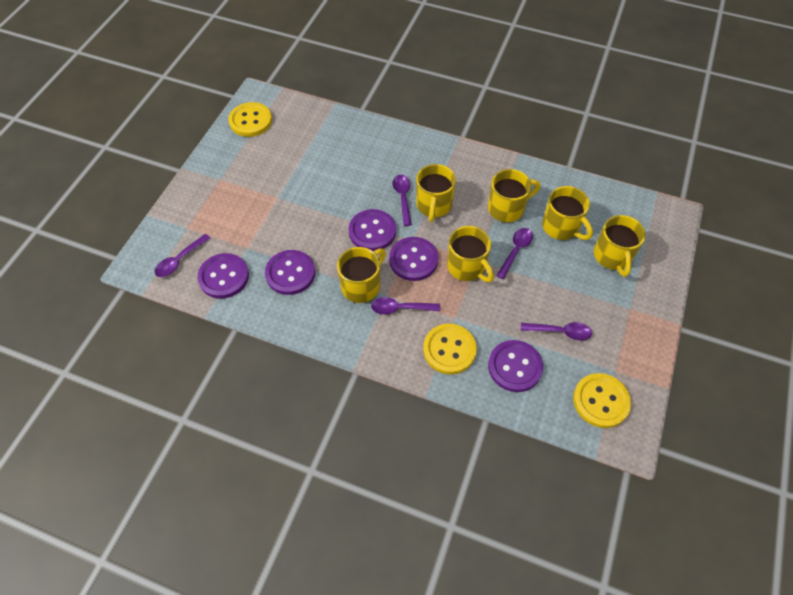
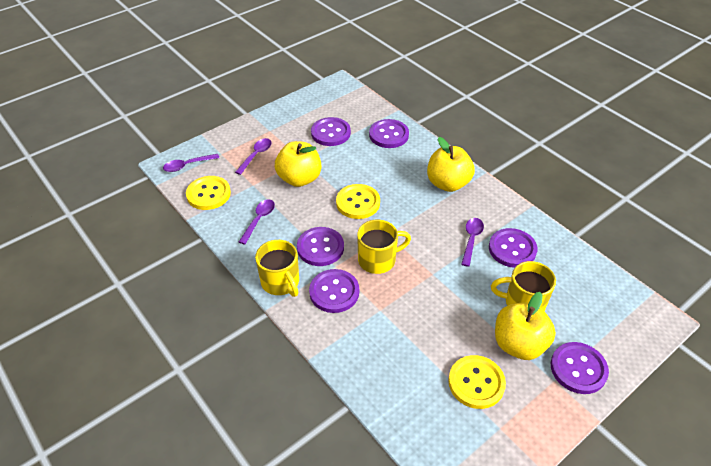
purple button: 5 -> 6
purple spoon: 5 -> 4
yellow apple: 0 -> 3
yellow mug: 6 -> 3

